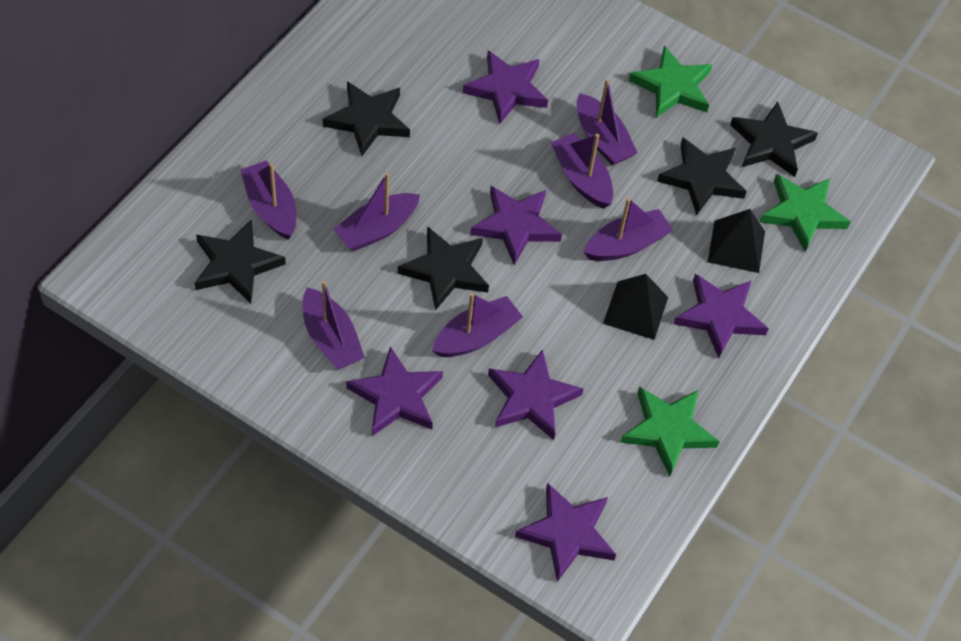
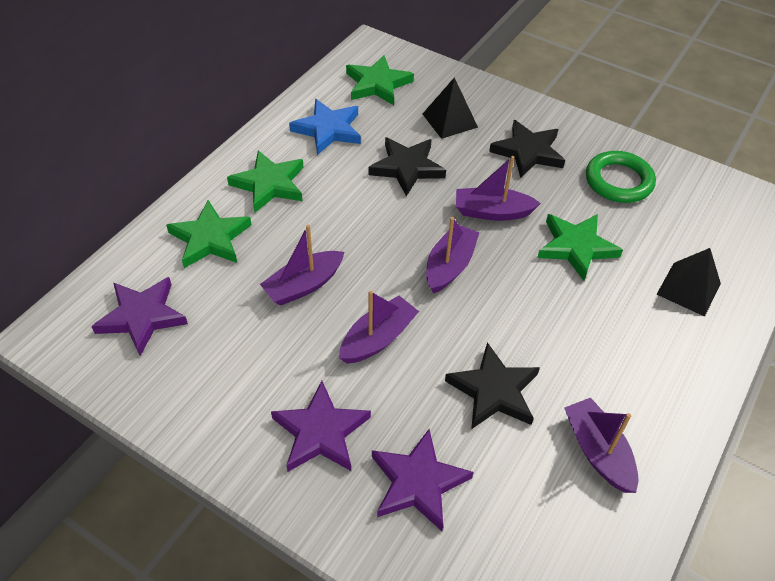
black star: 5 -> 3
blue star: 0 -> 1
green ring: 0 -> 1
green star: 3 -> 4
purple boat: 7 -> 5
purple star: 6 -> 3

